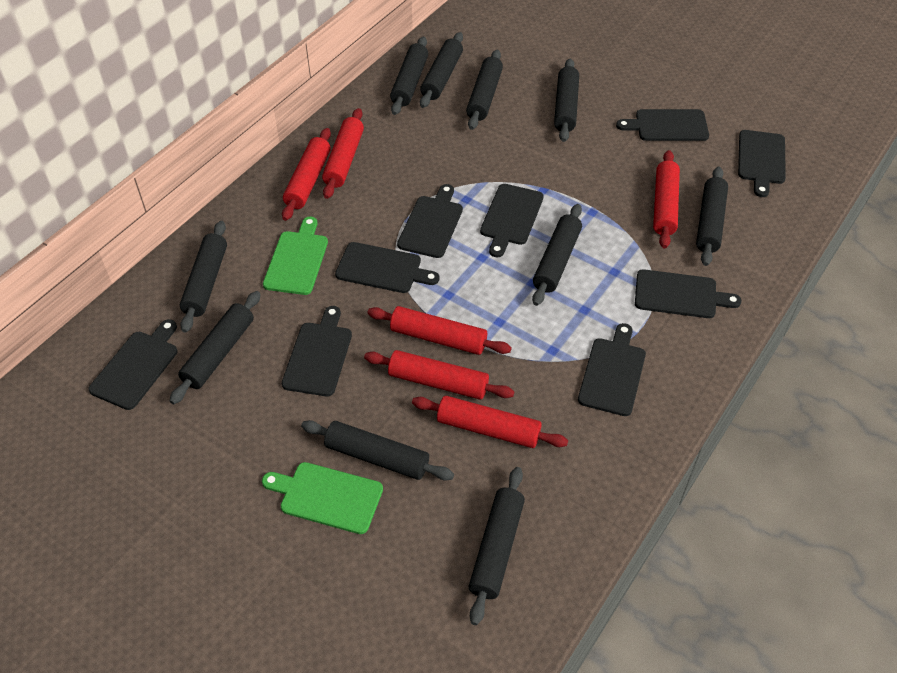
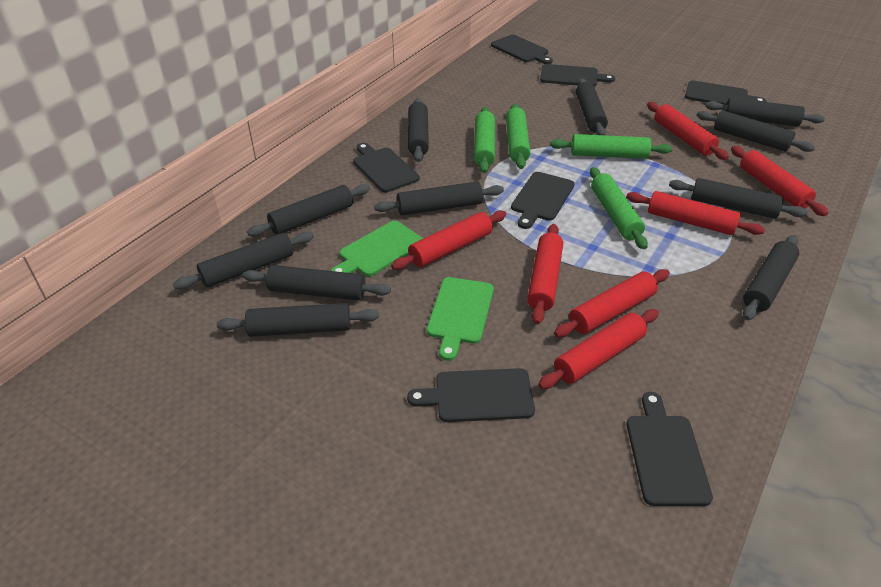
black cutting board: 9 -> 7
black rolling pin: 10 -> 11
green rolling pin: 0 -> 4
red rolling pin: 6 -> 7

